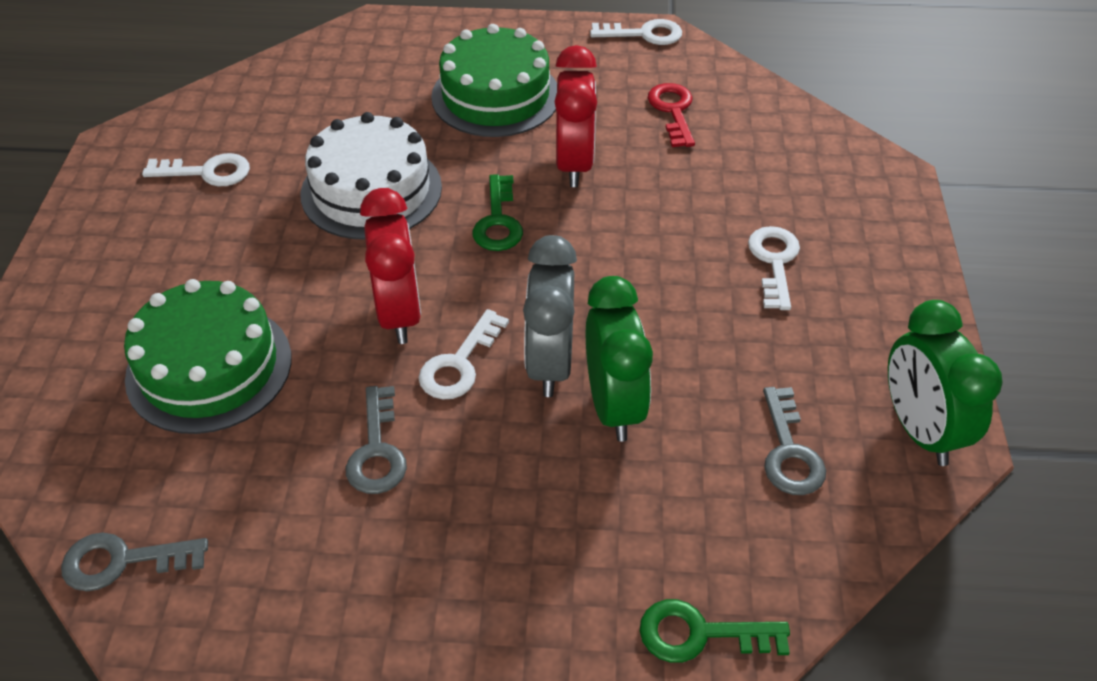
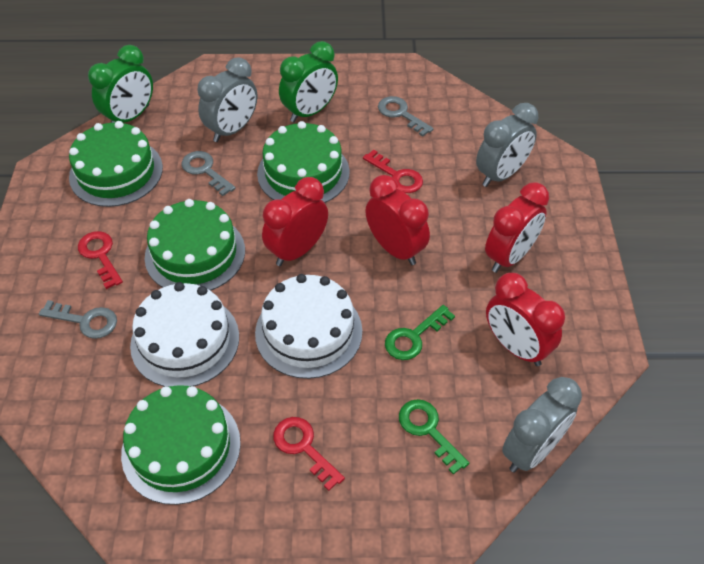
green cake: 2 -> 4
grey clock: 1 -> 3
red clock: 2 -> 4
red key: 1 -> 3
white cake: 1 -> 2
white key: 4 -> 0

